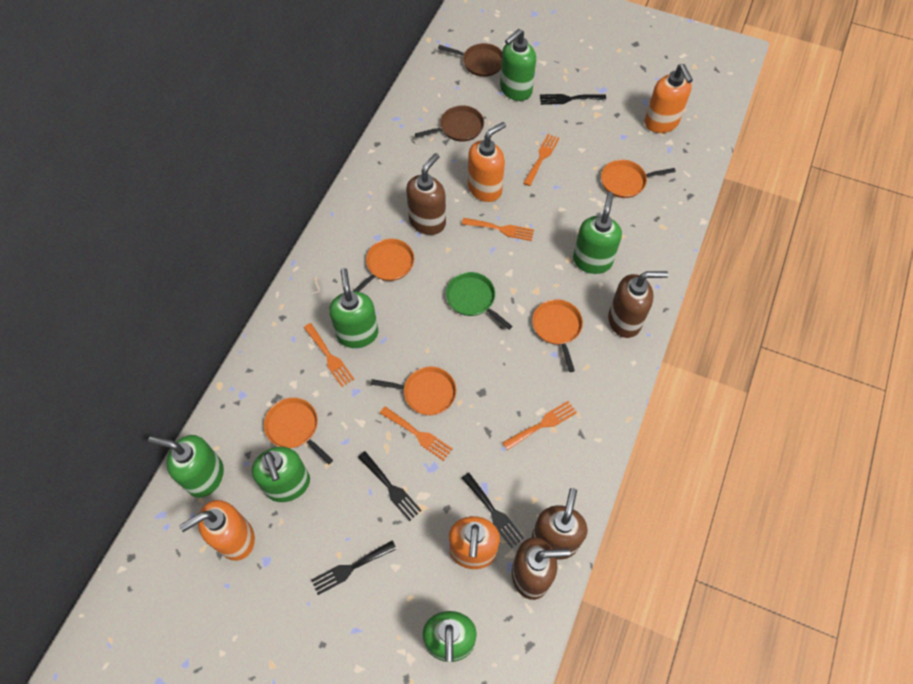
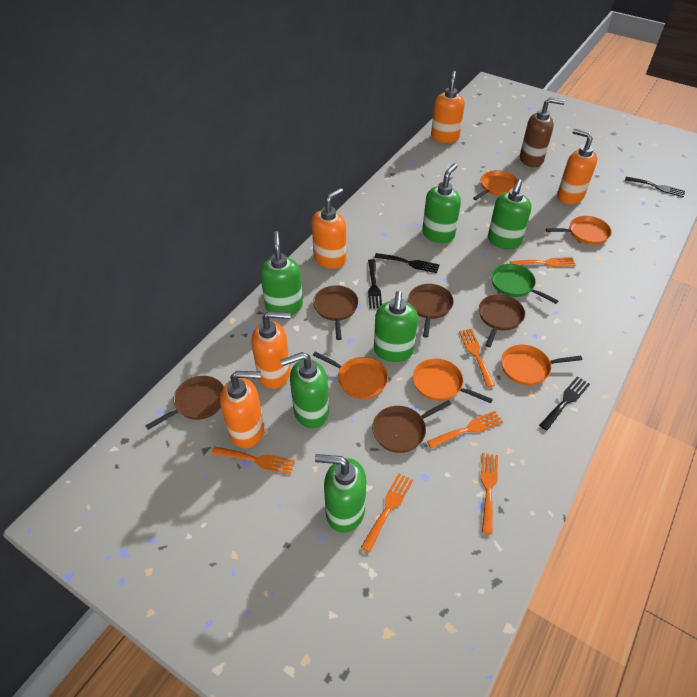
brown pan: 2 -> 5
brown soap dispenser: 4 -> 1
orange fork: 5 -> 6
orange soap dispenser: 4 -> 5

